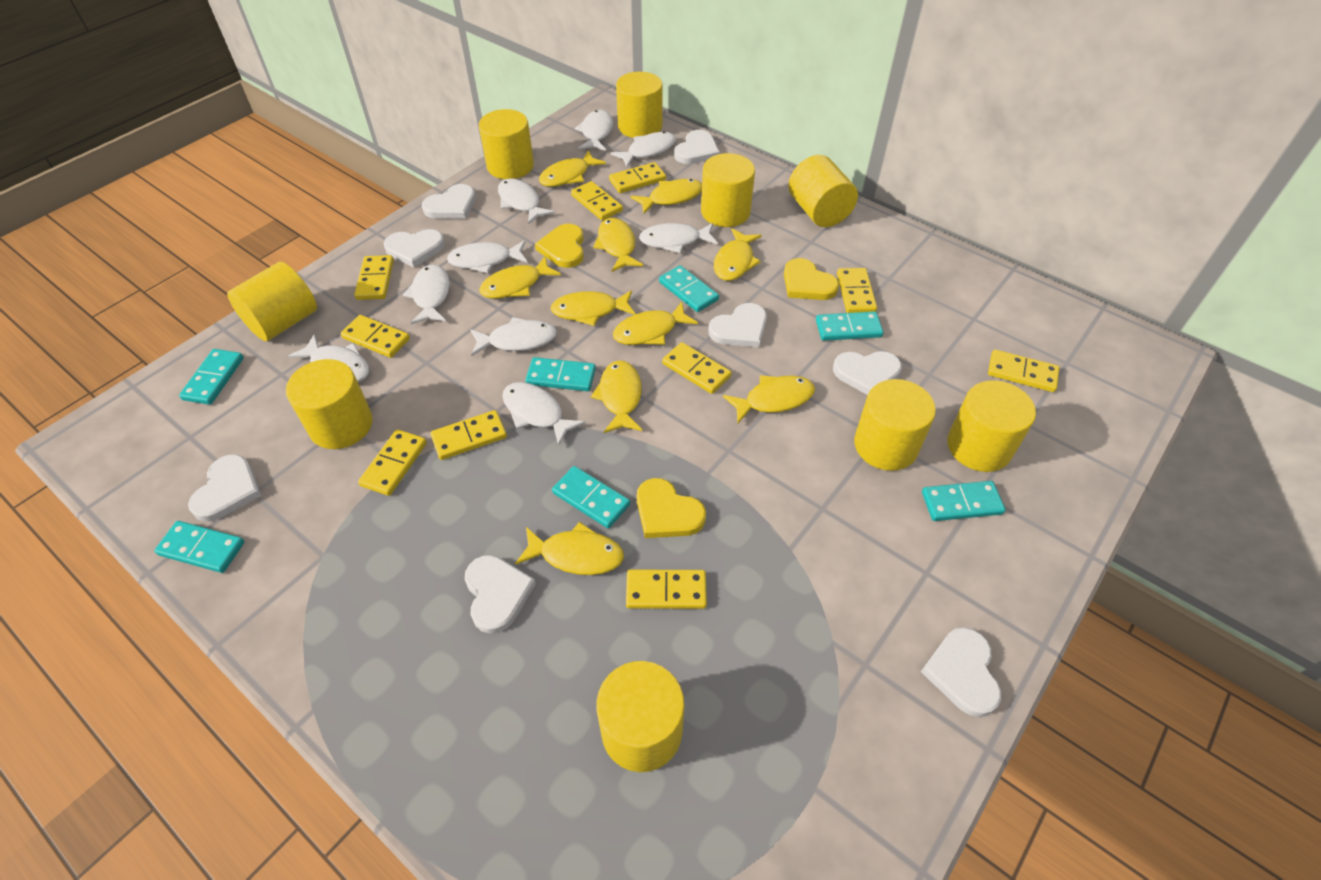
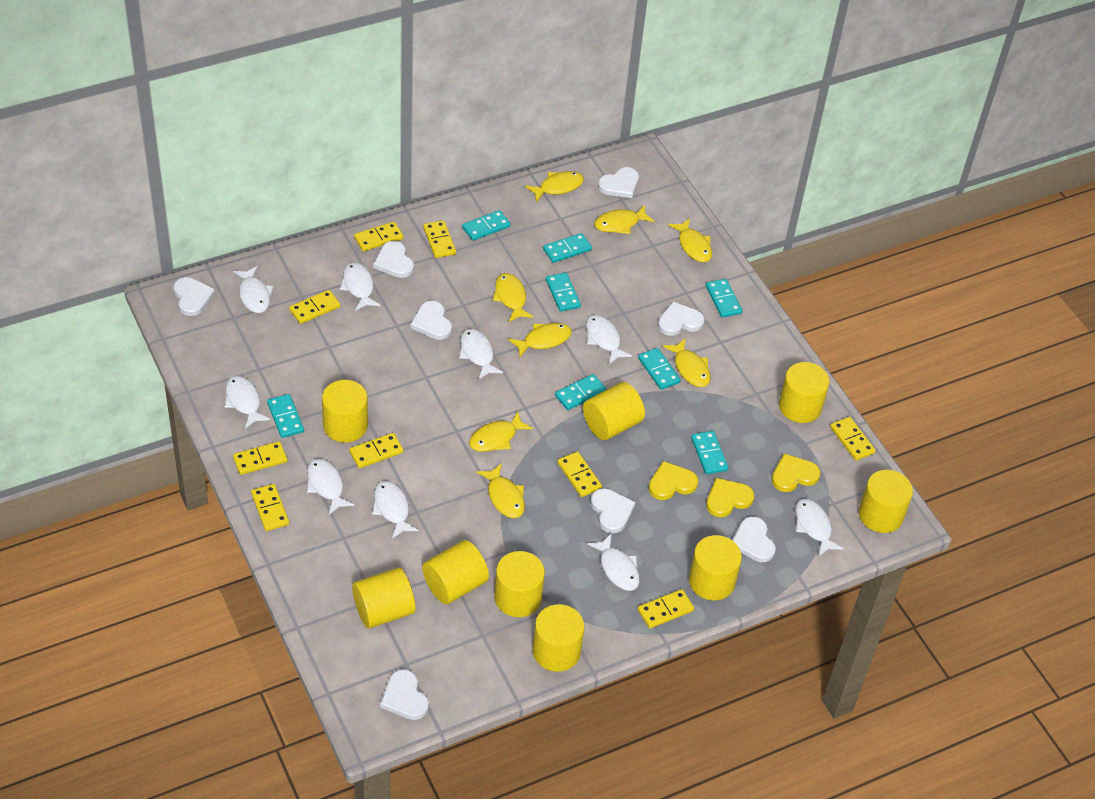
turquoise domino: 7 -> 8
yellow domino: 10 -> 9
yellow fish: 10 -> 8

